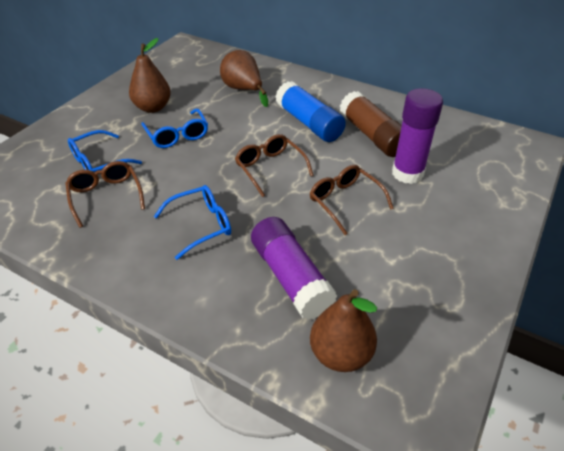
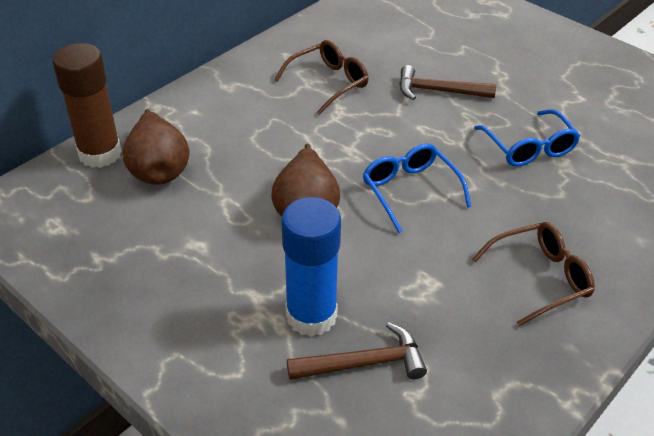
blue glasses: 3 -> 2
brown glasses: 3 -> 2
brown hammer: 0 -> 2
brown pear: 3 -> 2
purple glue stick: 2 -> 0

